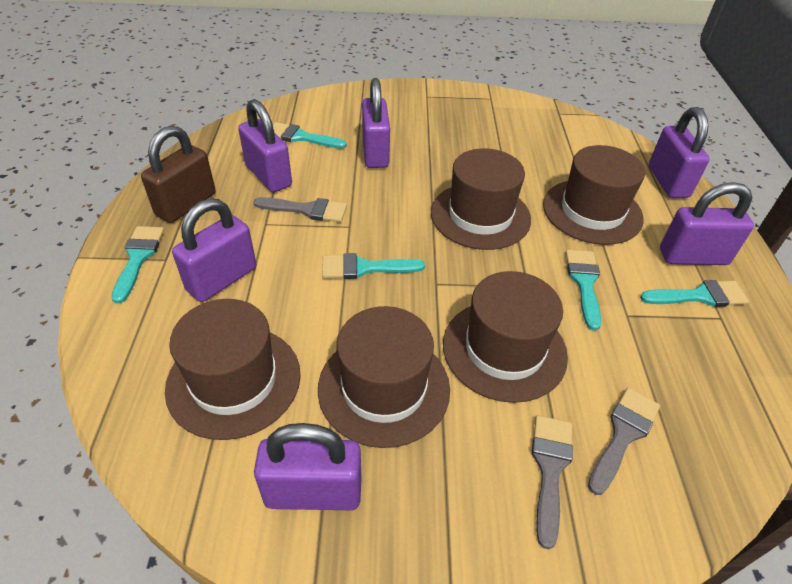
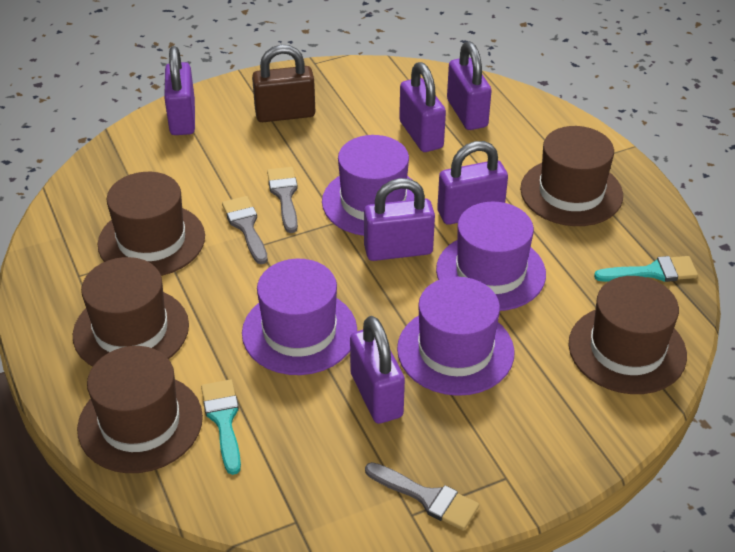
purple hat: 0 -> 4
turquoise brush: 5 -> 2

